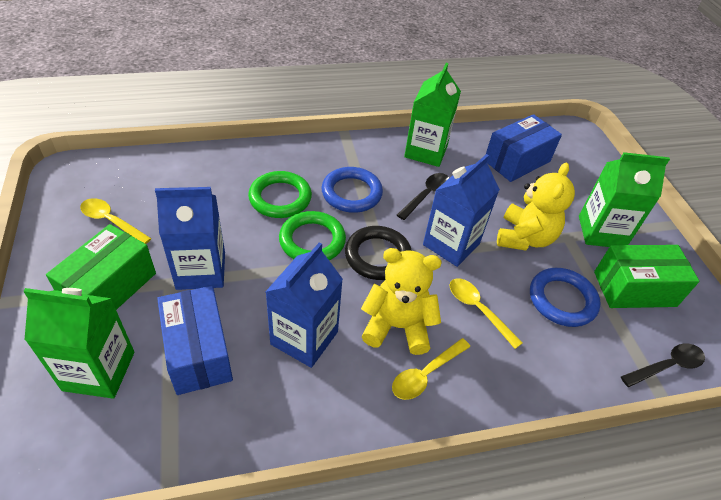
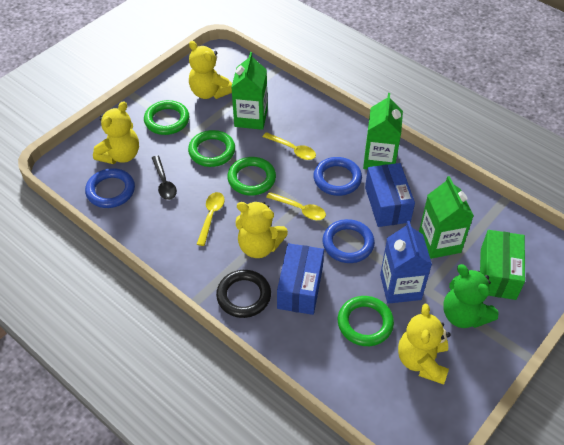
black spoon: 2 -> 1
blue carton: 3 -> 1
blue ring: 2 -> 3
green box: 2 -> 1
green ring: 2 -> 4
green teddy bear: 0 -> 1
yellow teddy bear: 2 -> 4

